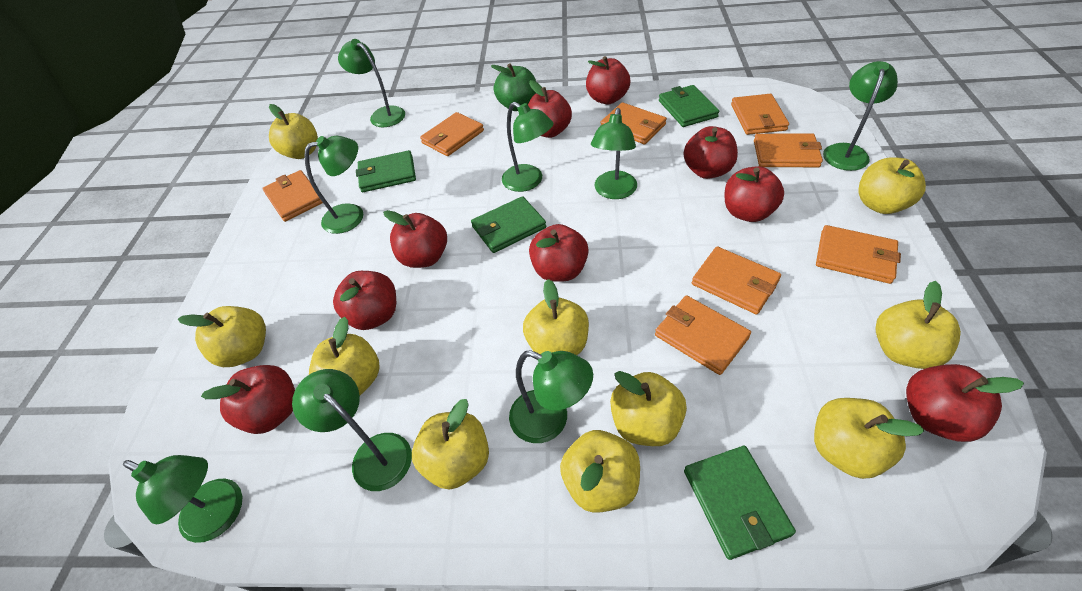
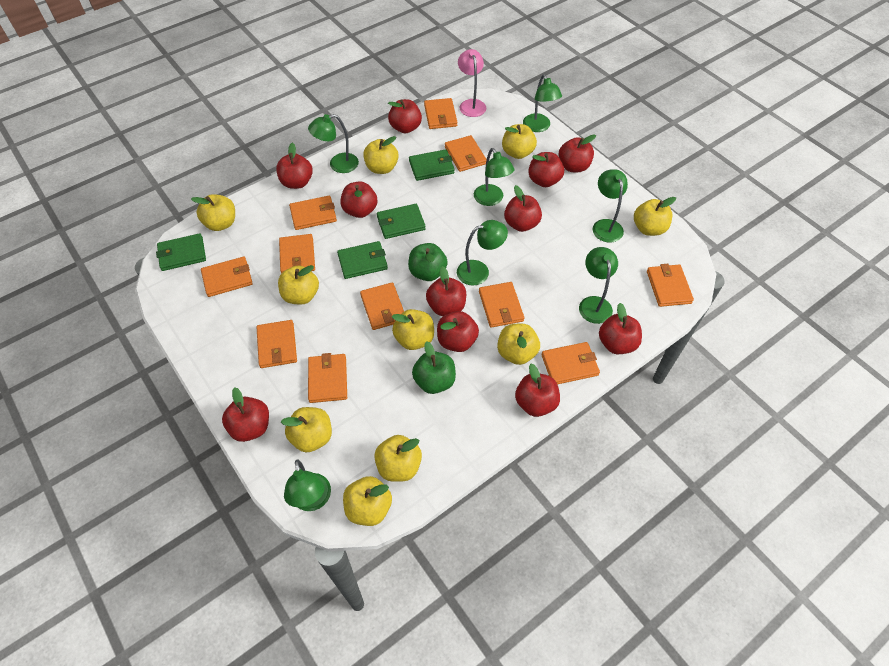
green apple: 1 -> 2
green lamp: 8 -> 7
orange wallet: 8 -> 11
pink lamp: 0 -> 1
red apple: 9 -> 11

